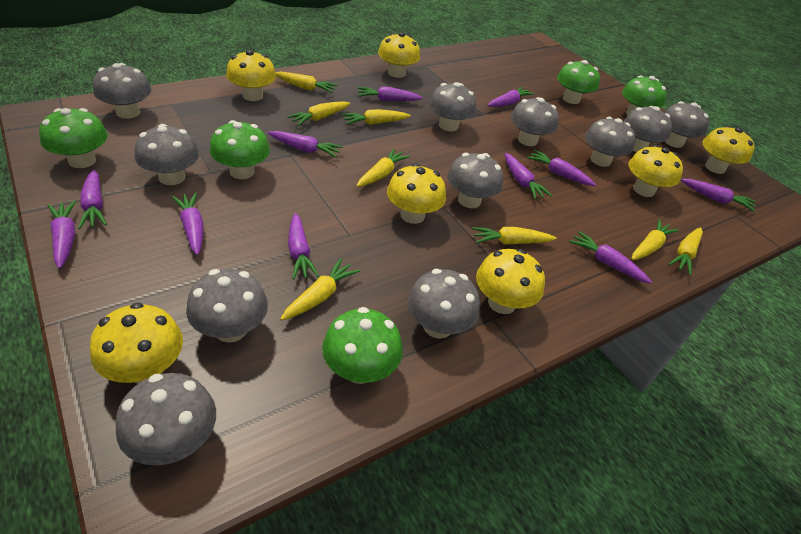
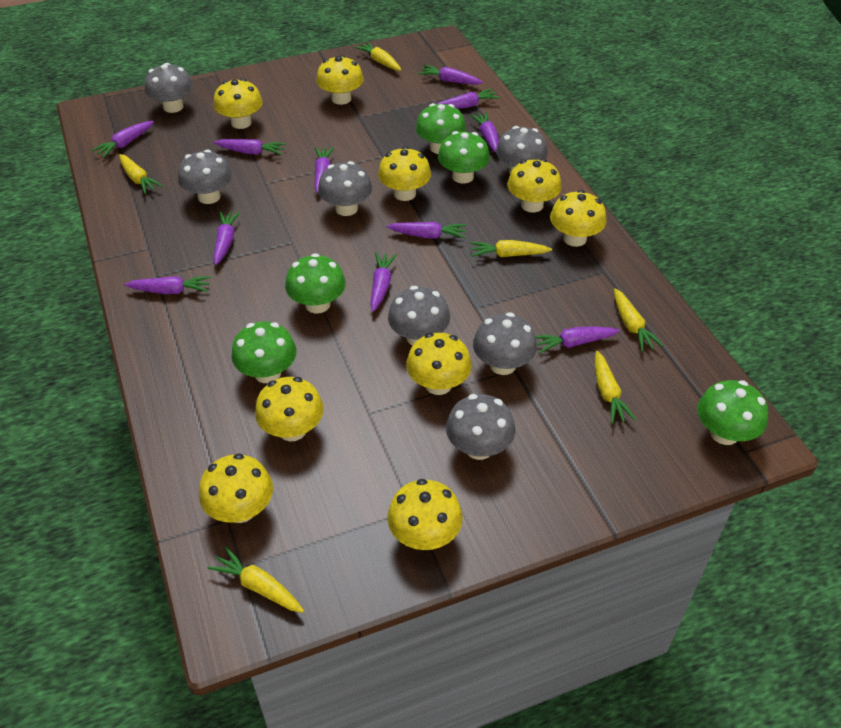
grey mushroom: 11 -> 7
yellow carrot: 8 -> 6
yellow mushroom: 7 -> 9

